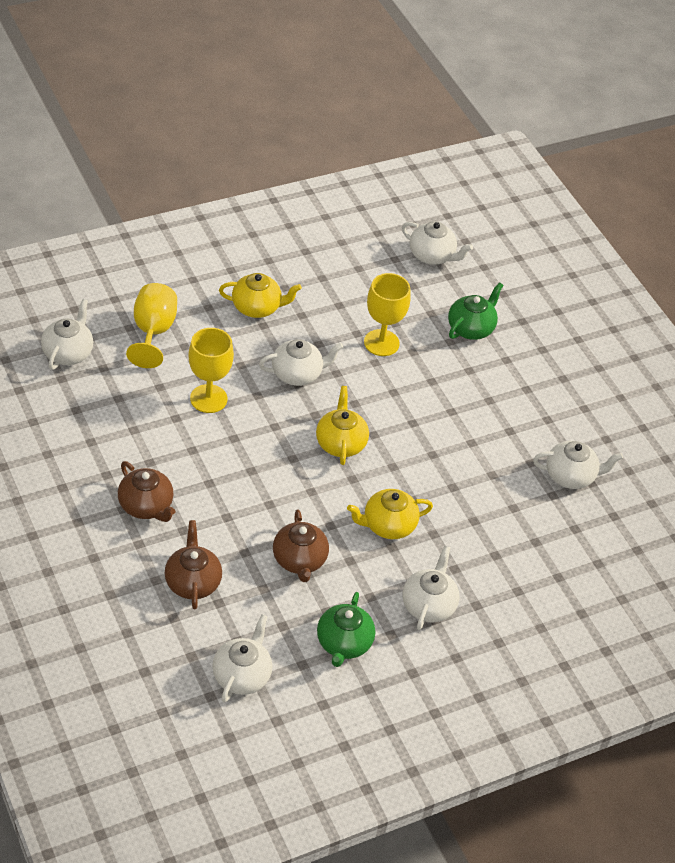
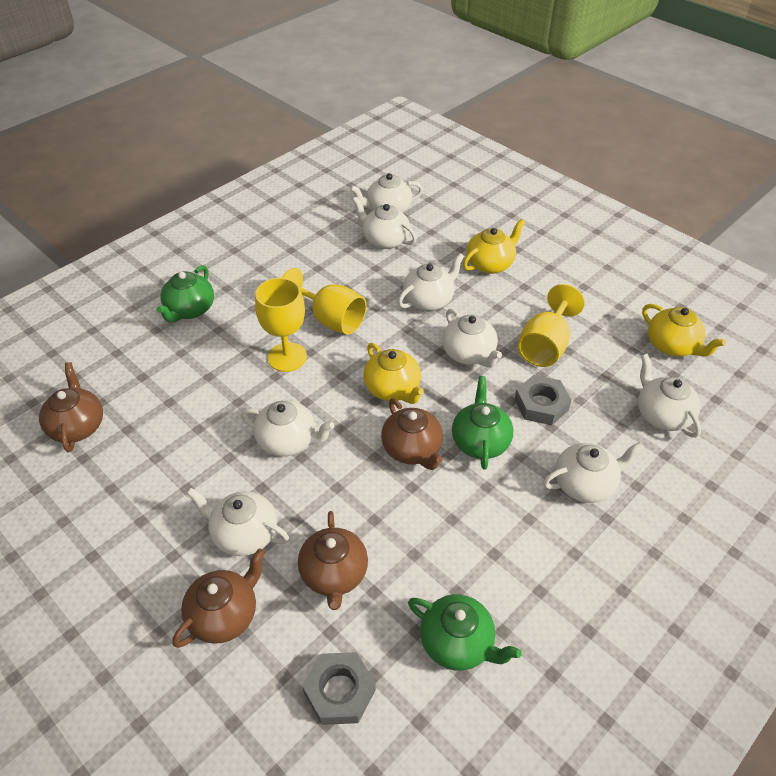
brown teapot: 3 -> 4
green teapot: 2 -> 3
grey nut: 0 -> 2
white teapot: 6 -> 8

